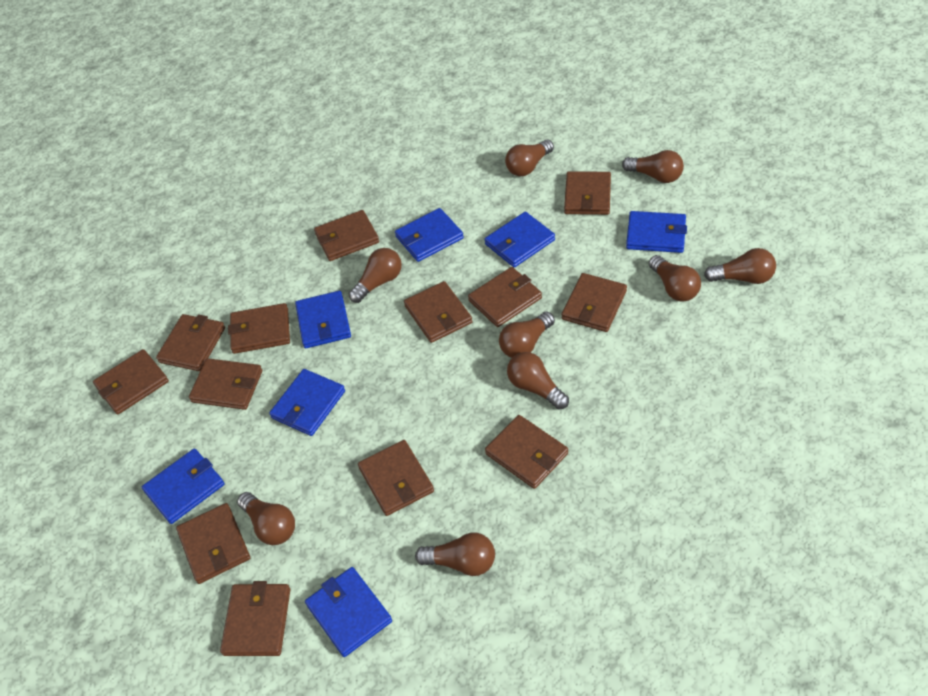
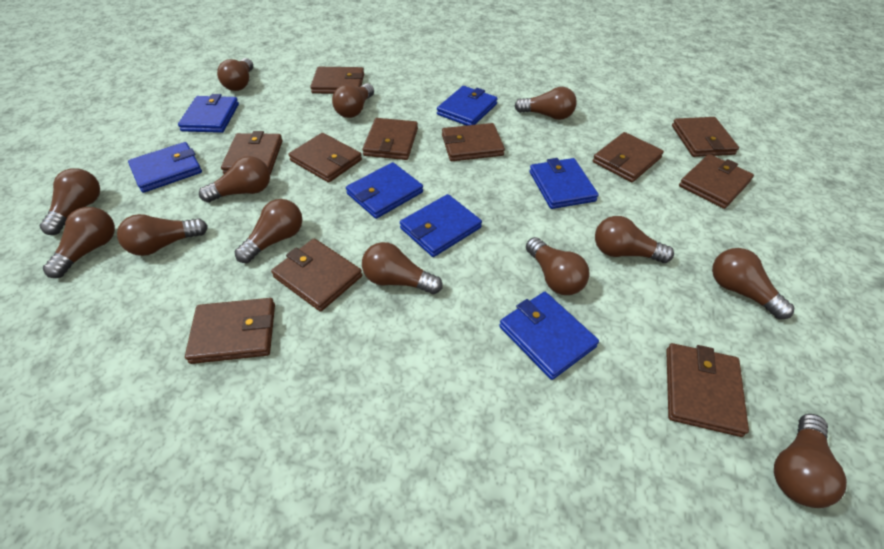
brown light bulb: 9 -> 13
brown wallet: 13 -> 11

